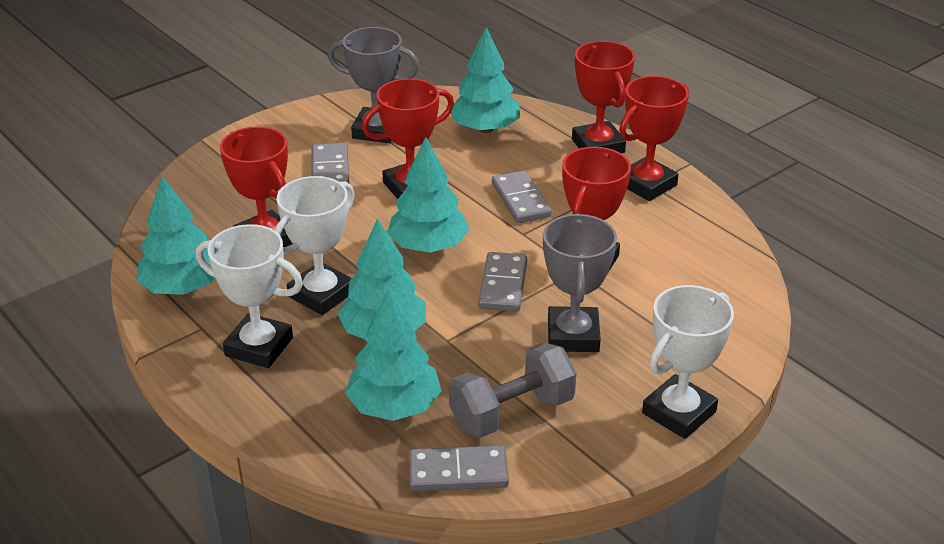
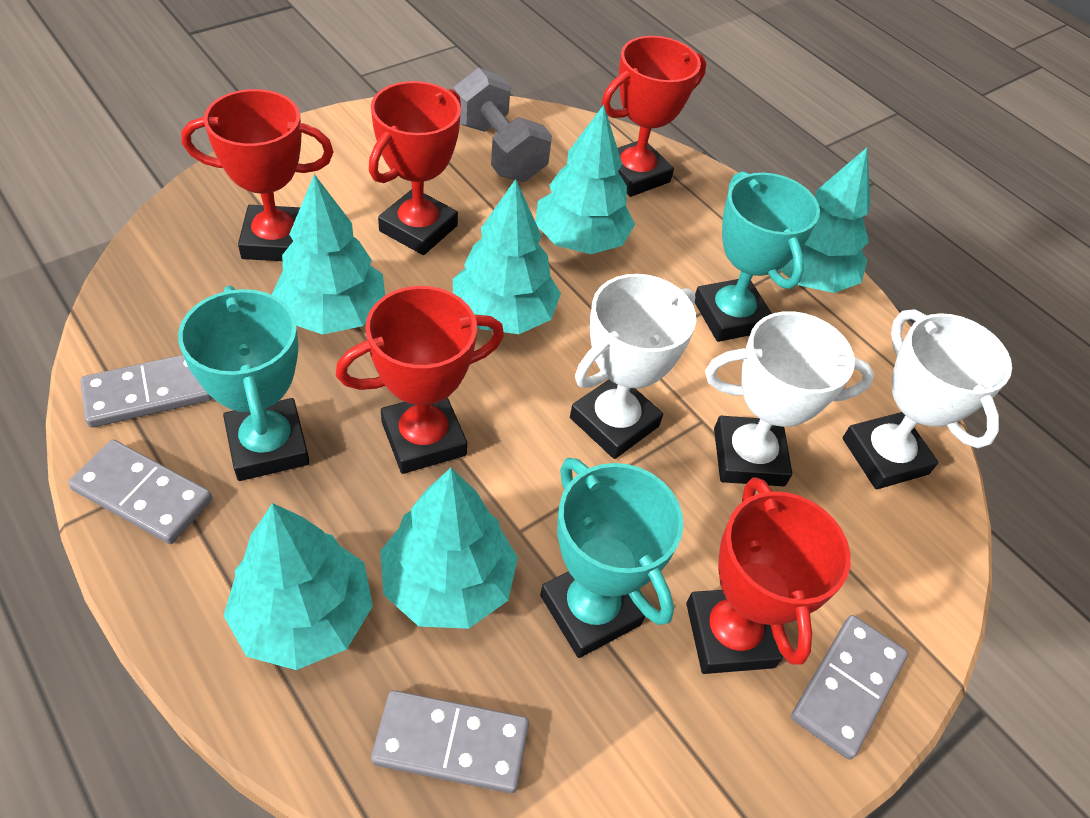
grey trophy: 2 -> 0
turquoise tree: 5 -> 6
turquoise trophy: 0 -> 3

